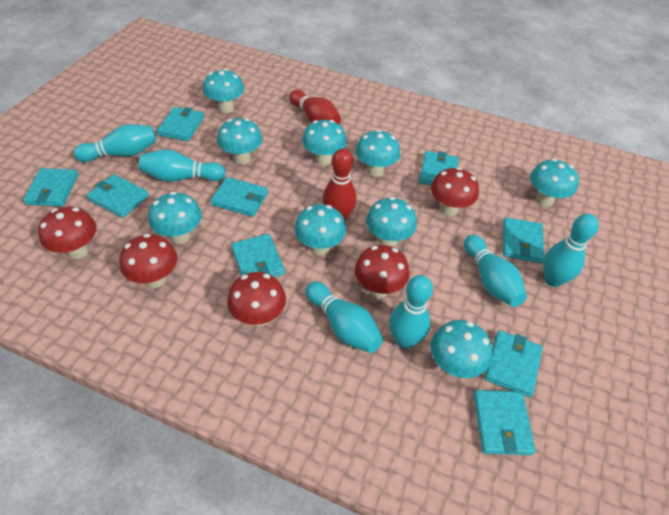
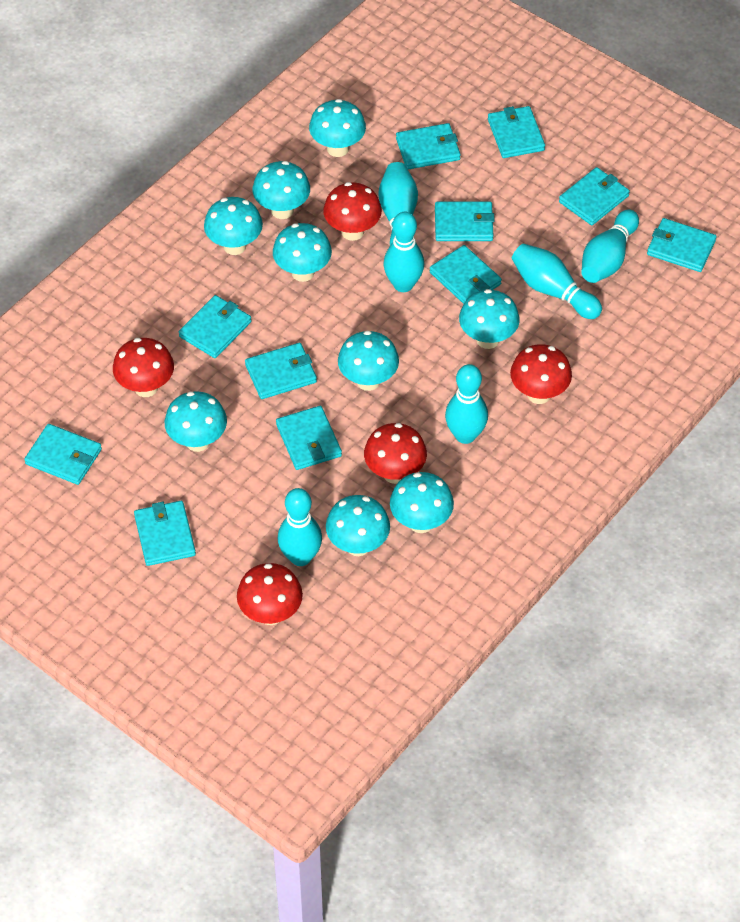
red bowling pin: 2 -> 0
turquoise wallet: 9 -> 11

